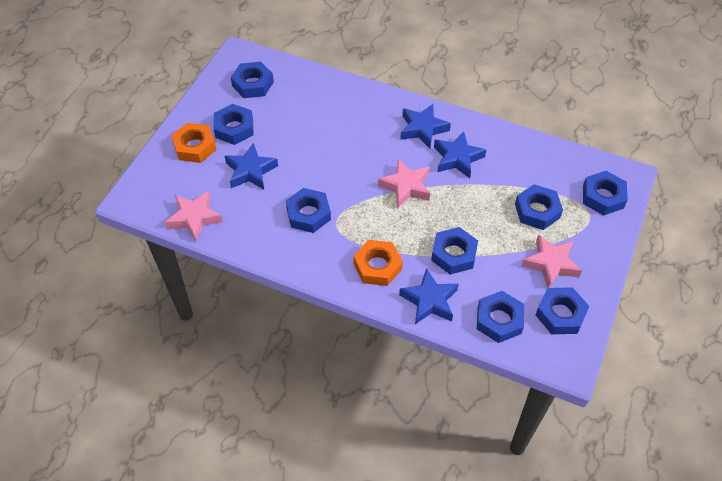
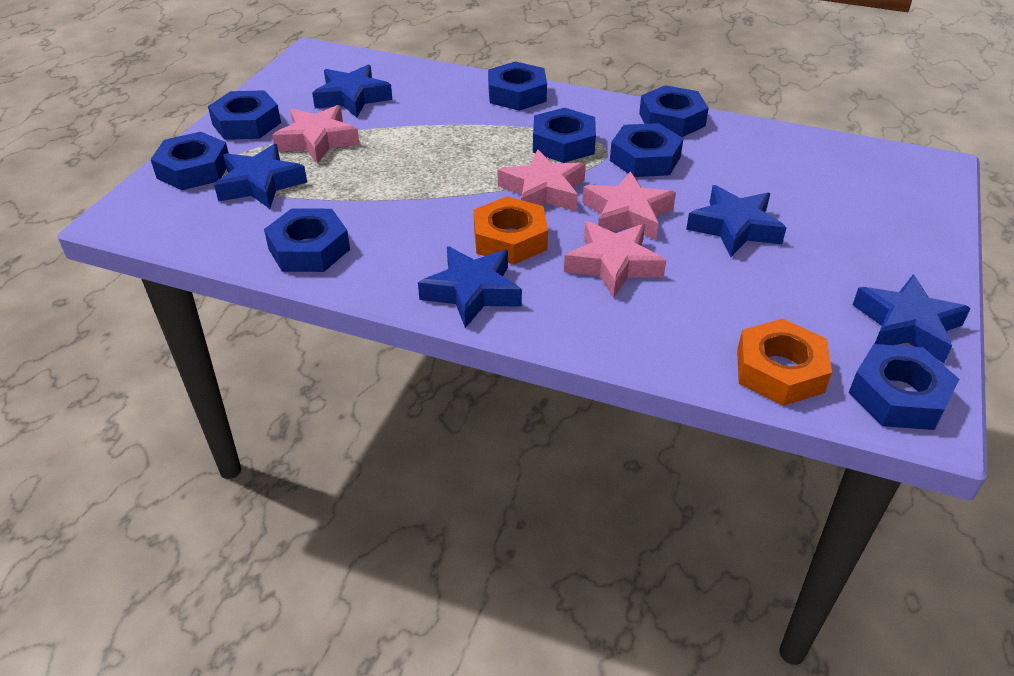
blue star: 4 -> 5
pink star: 3 -> 4

